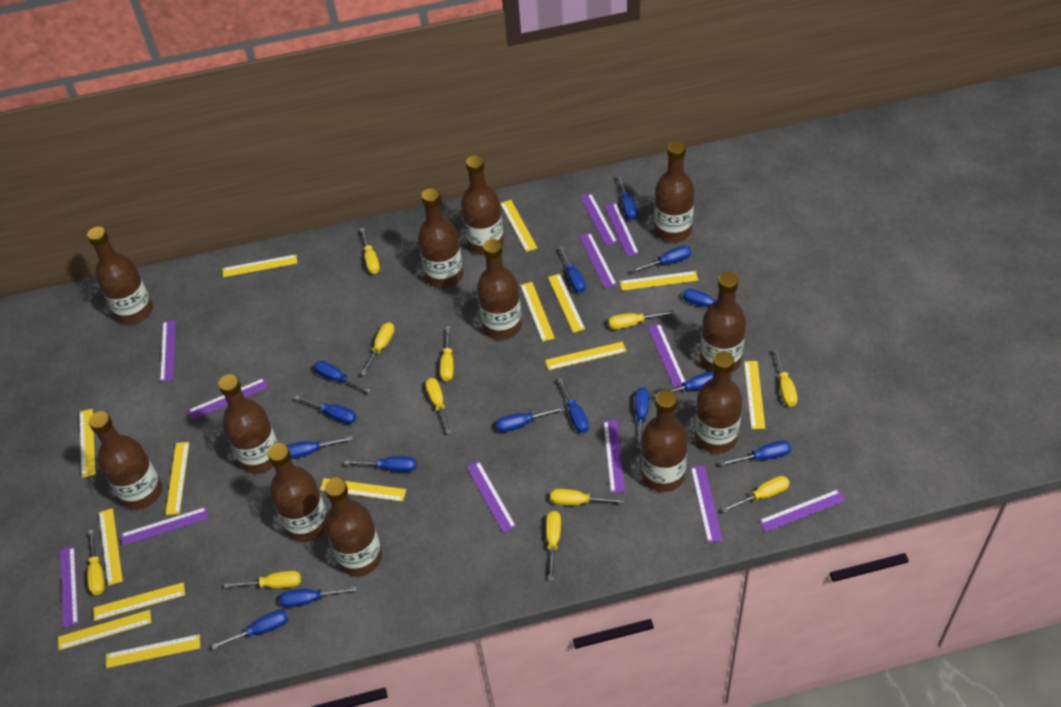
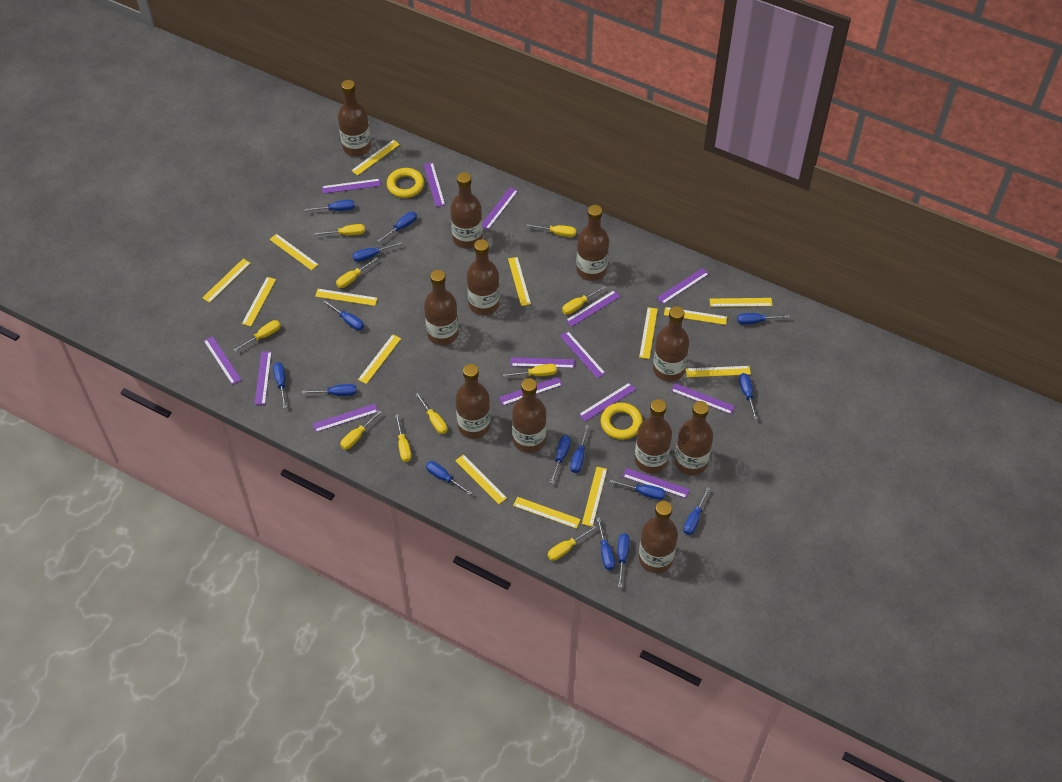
brown bottle: 12 -> 11
purple ruler: 12 -> 14
yellow ring: 0 -> 2
yellow screwdriver: 11 -> 10

